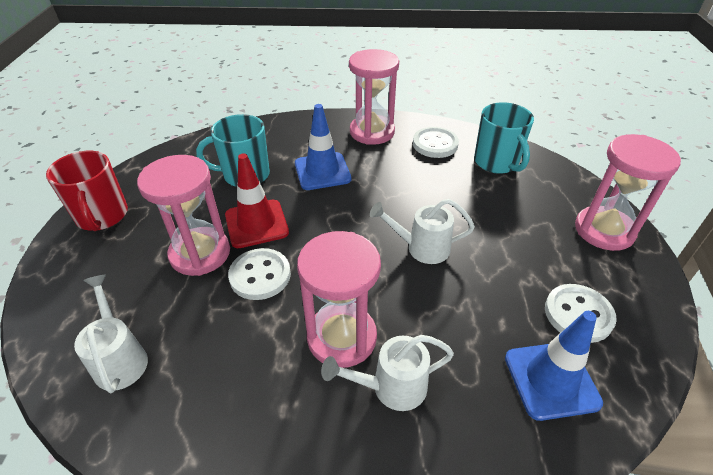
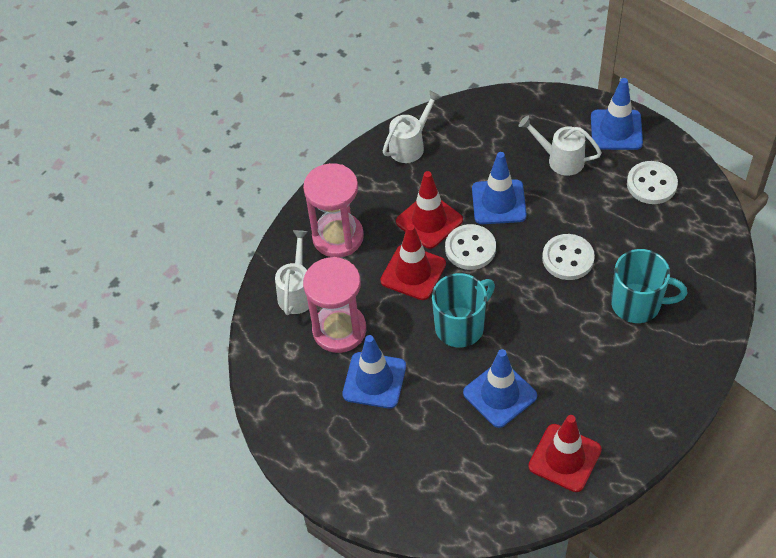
blue traffic cone: 2 -> 4
pink hourglass: 4 -> 2
red mug: 1 -> 0
red traffic cone: 1 -> 3

